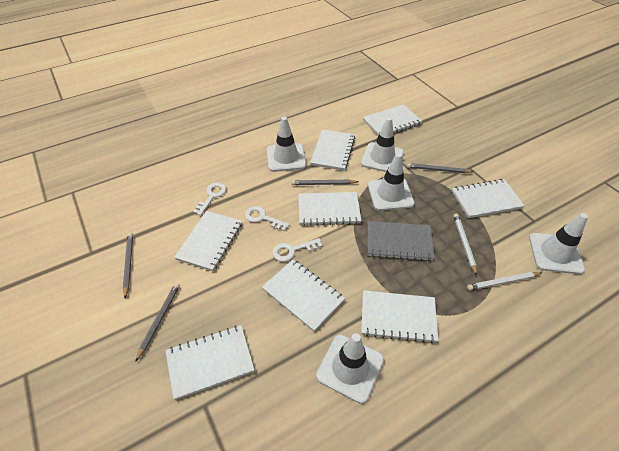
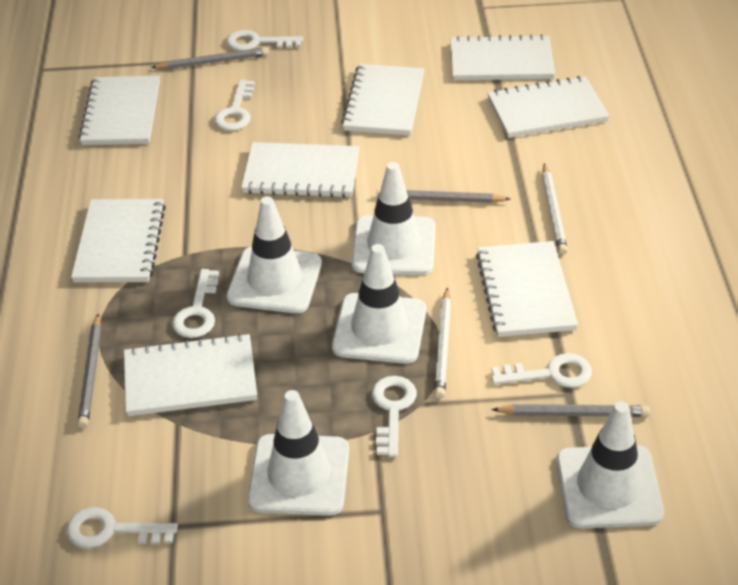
grey notebook: 1 -> 0
white key: 3 -> 6

